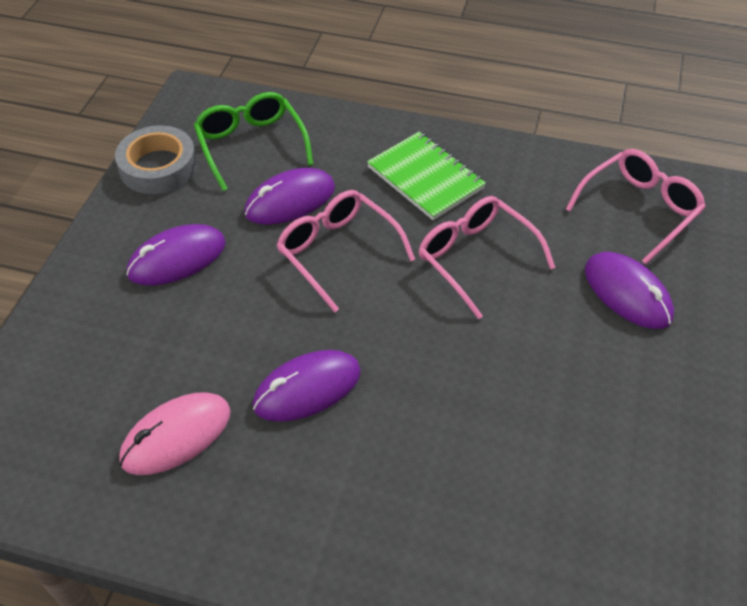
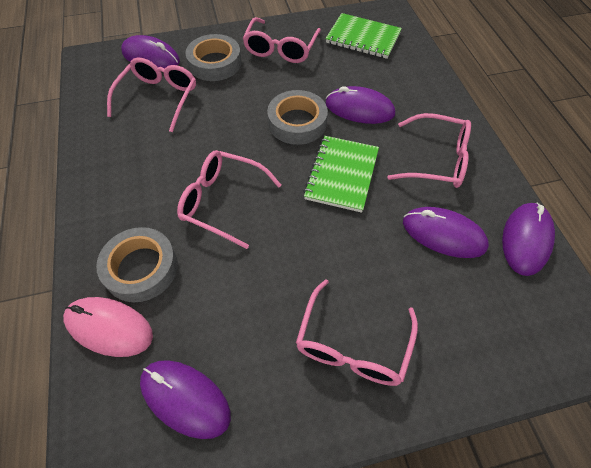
green glasses: 1 -> 0
green notebook: 1 -> 2
grey tape: 1 -> 3
pink glasses: 3 -> 5
purple mouse: 4 -> 5

